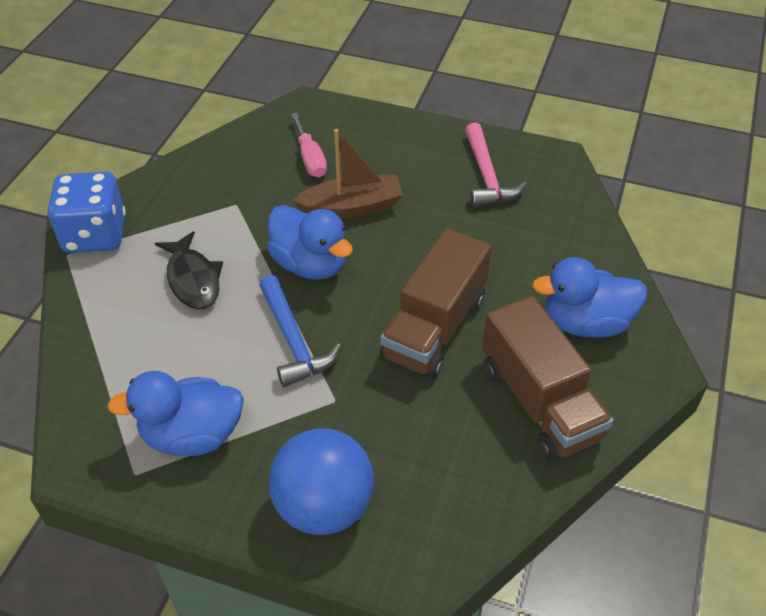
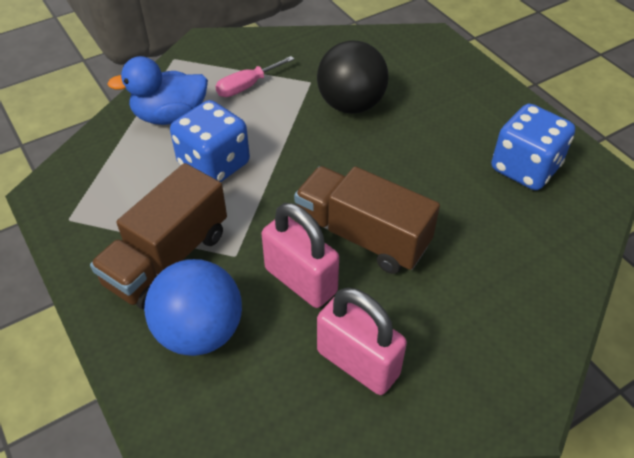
black ball: 0 -> 1
black fish: 1 -> 0
blue dice: 1 -> 2
blue duck: 3 -> 1
blue hammer: 1 -> 0
brown boat: 1 -> 0
pink hammer: 1 -> 0
pink padlock: 0 -> 2

